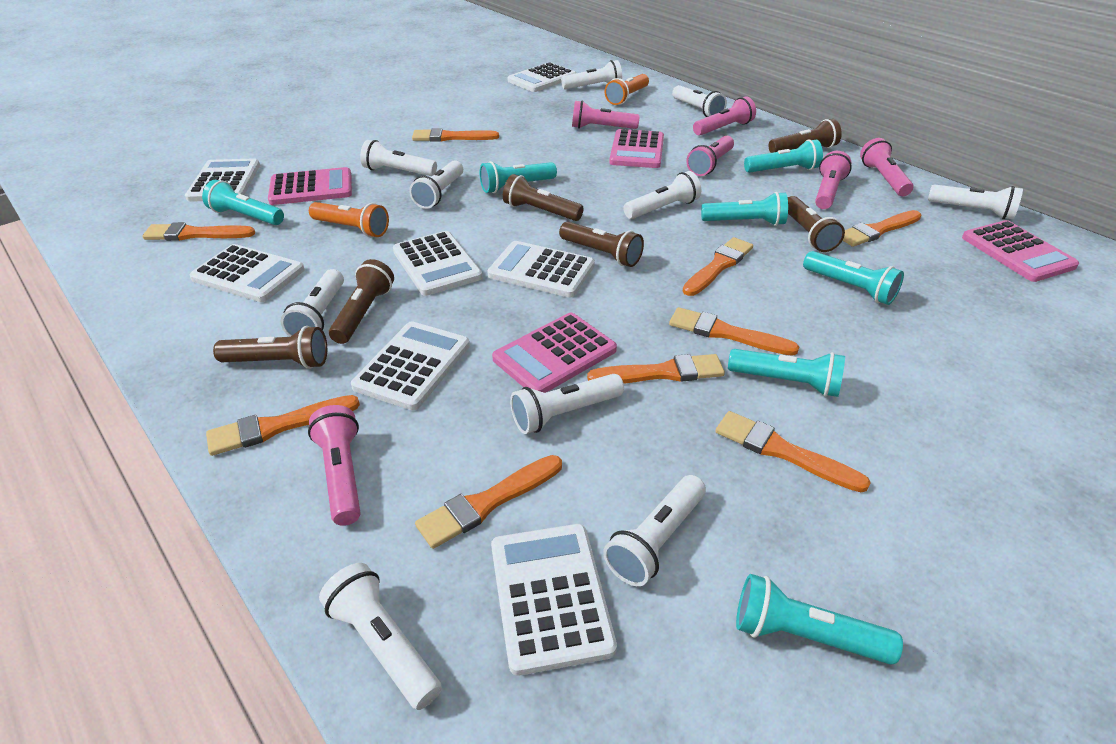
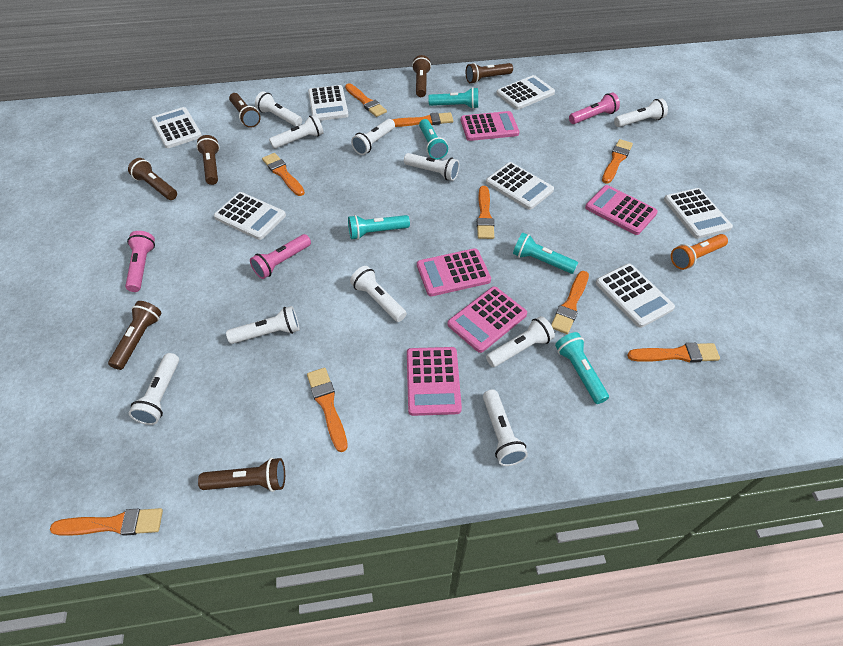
brown flashlight: 6 -> 7
orange flashlight: 2 -> 1
pink calculator: 4 -> 5
pink flashlight: 6 -> 3
turquoise flashlight: 7 -> 5

